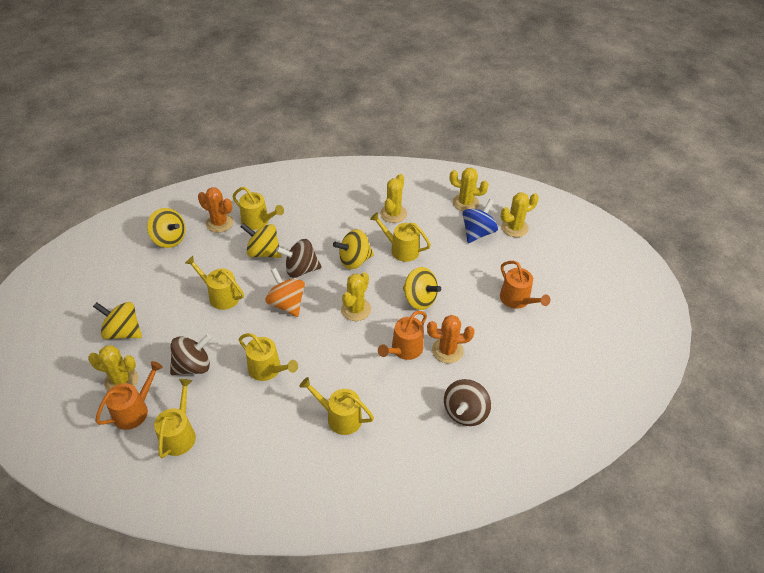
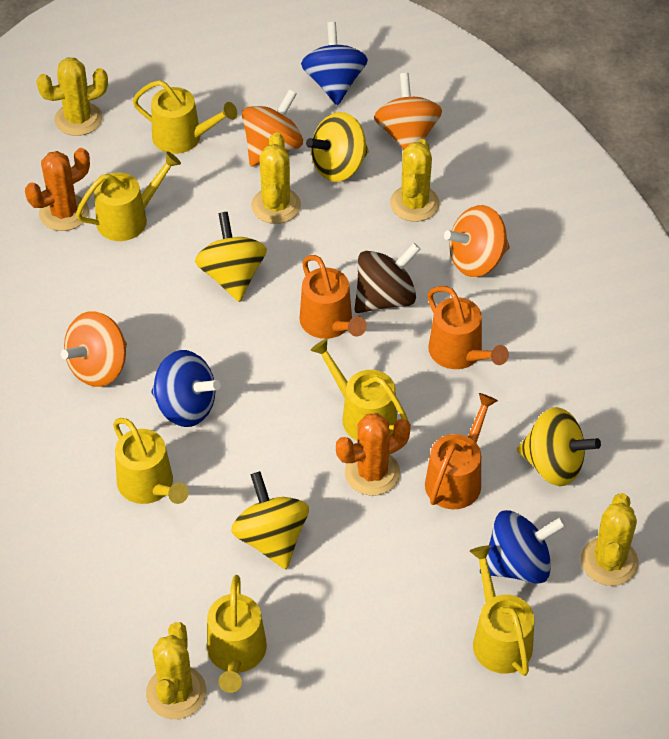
blue spinning top: 1 -> 3
brown spinning top: 3 -> 1
orange spinning top: 1 -> 4
yellow spinning top: 5 -> 4

